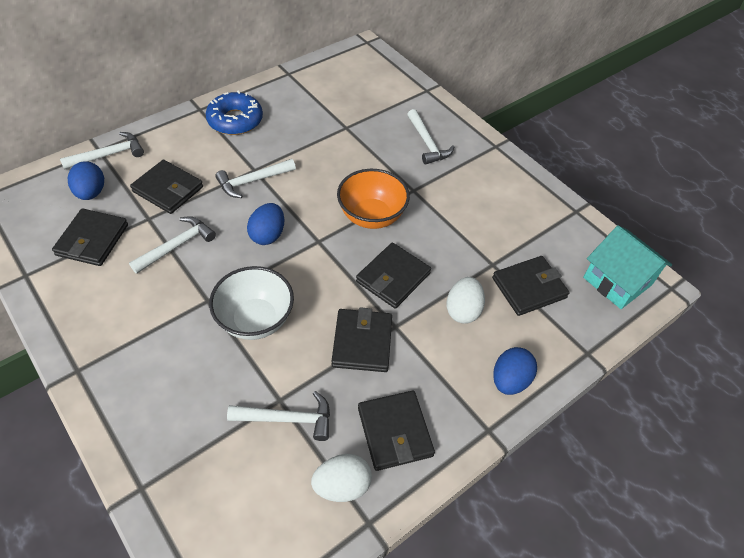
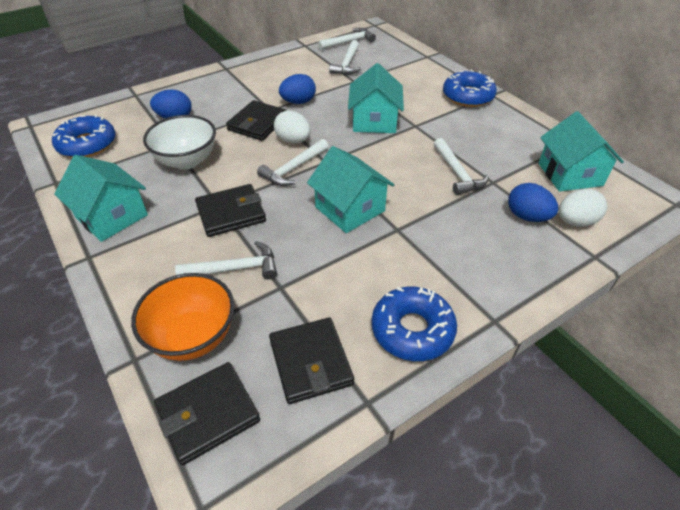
black wallet: 6 -> 4
blue donut: 1 -> 3
turquoise house: 1 -> 4

